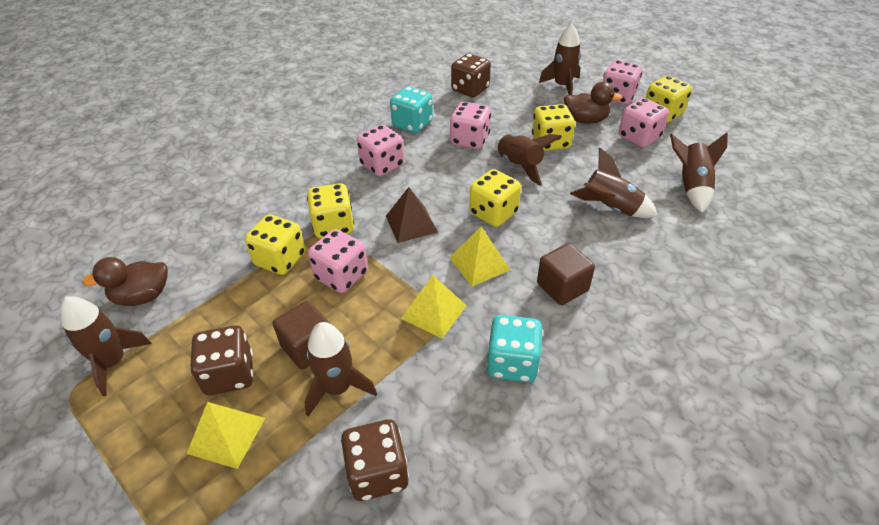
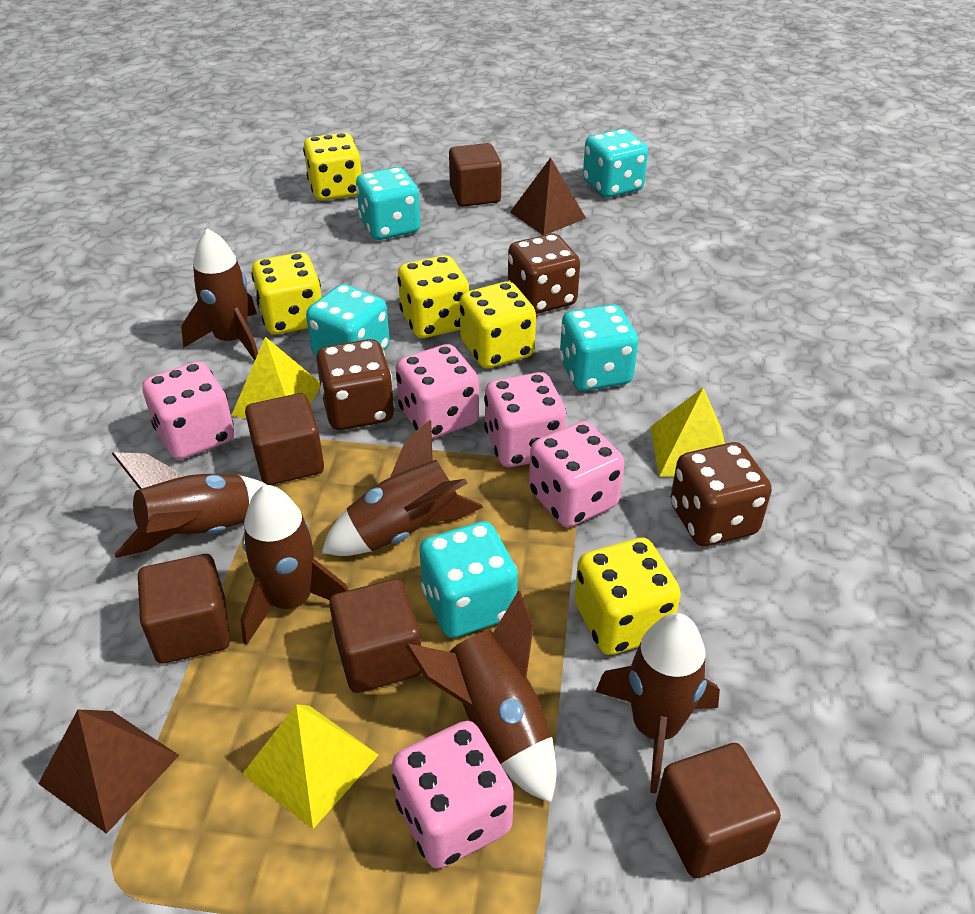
brown cube: 2 -> 5
brown duck: 2 -> 0
brown pyramid: 1 -> 2
turquoise dice: 2 -> 5

